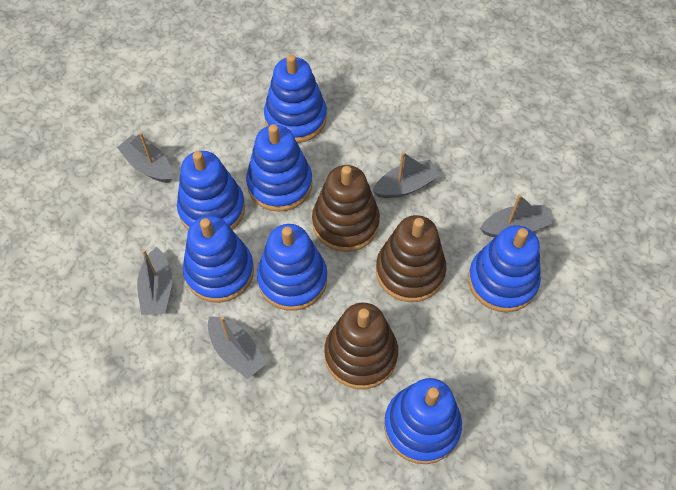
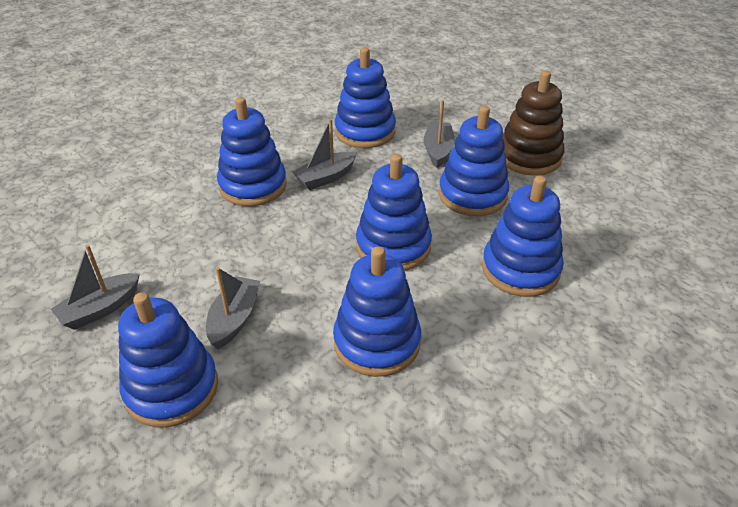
brown stacking toy: 3 -> 1
grey boat: 5 -> 4

